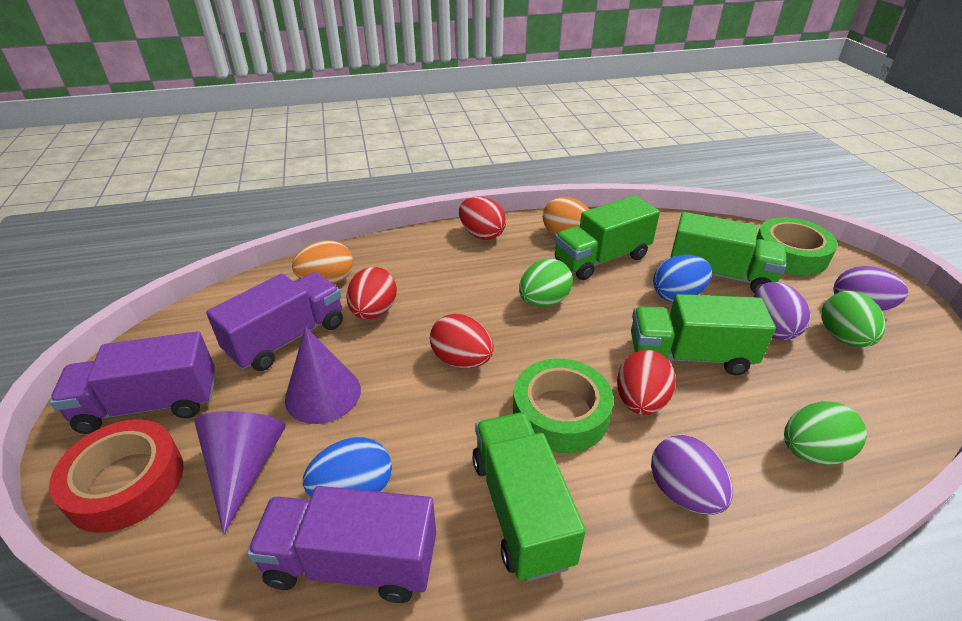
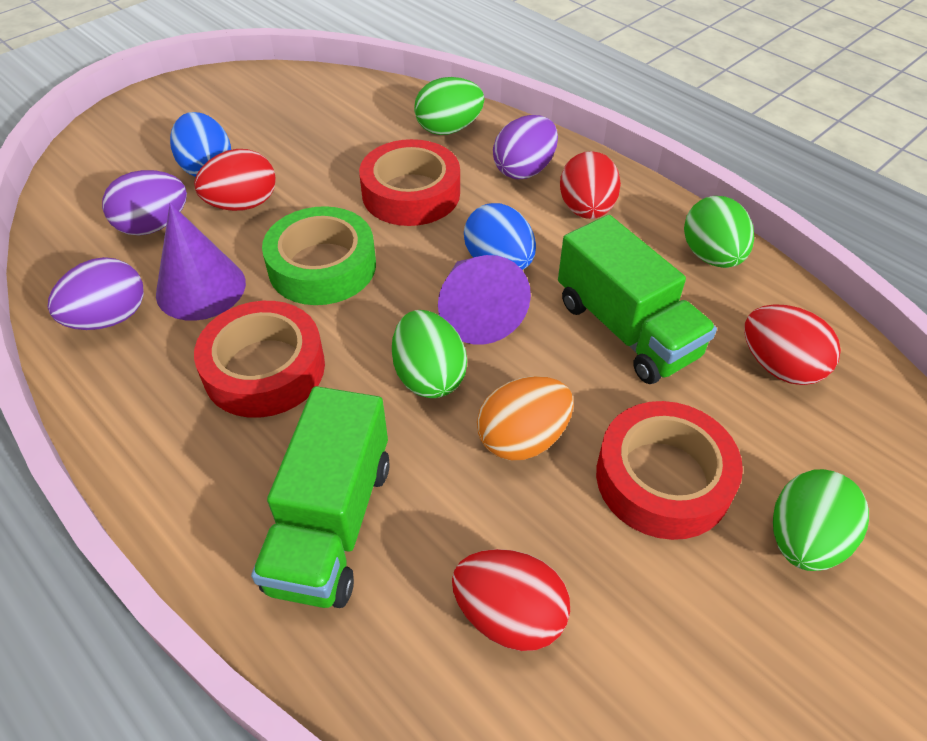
green egg: 3 -> 4
green tape: 2 -> 1
green truck: 4 -> 2
orange egg: 2 -> 1
purple truck: 3 -> 0
red tape: 1 -> 3

